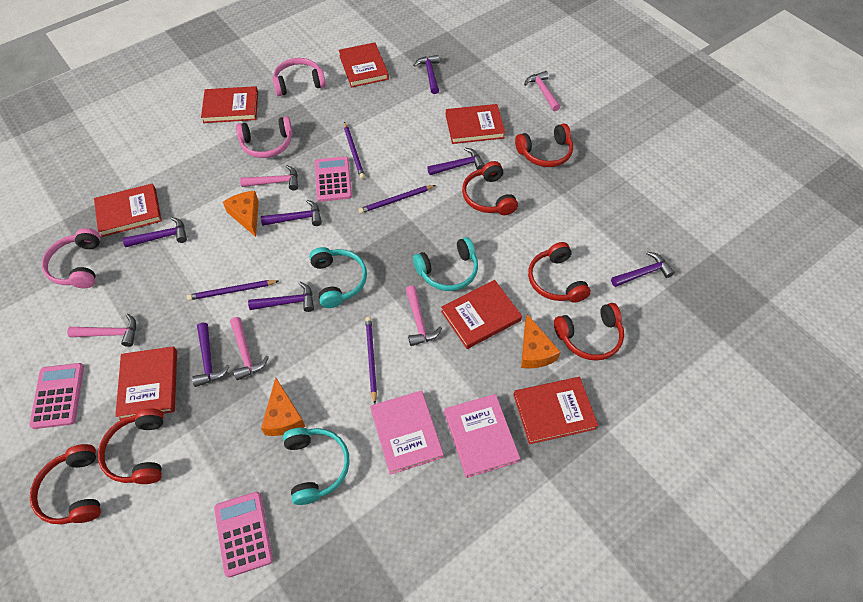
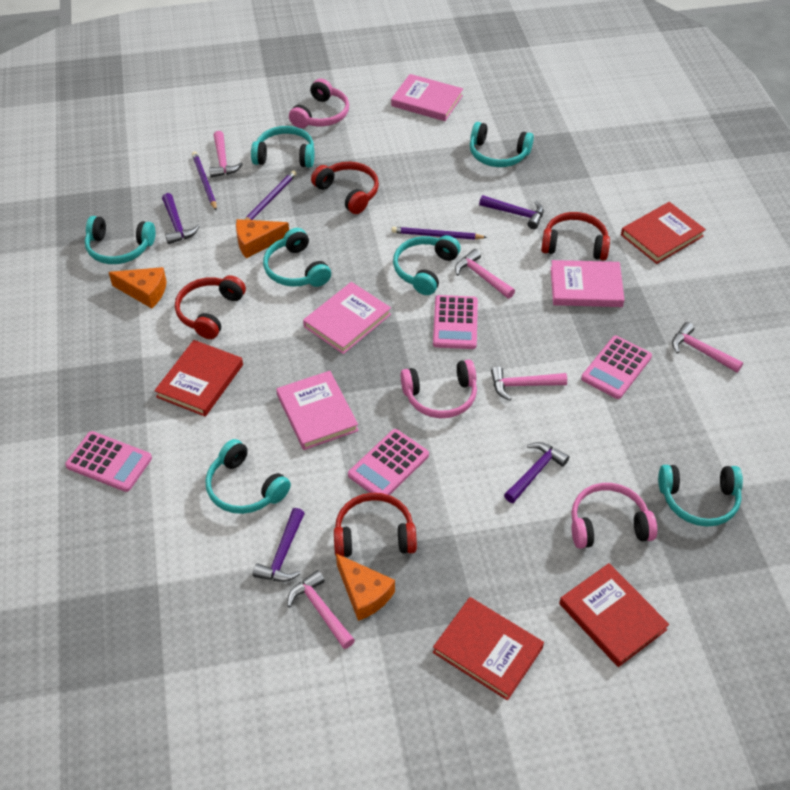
pink book: 2 -> 4
pink calculator: 3 -> 4
purple hammer: 7 -> 4
purple pencil: 4 -> 3
red book: 7 -> 4
red headphones: 6 -> 4
turquoise headphones: 3 -> 7

